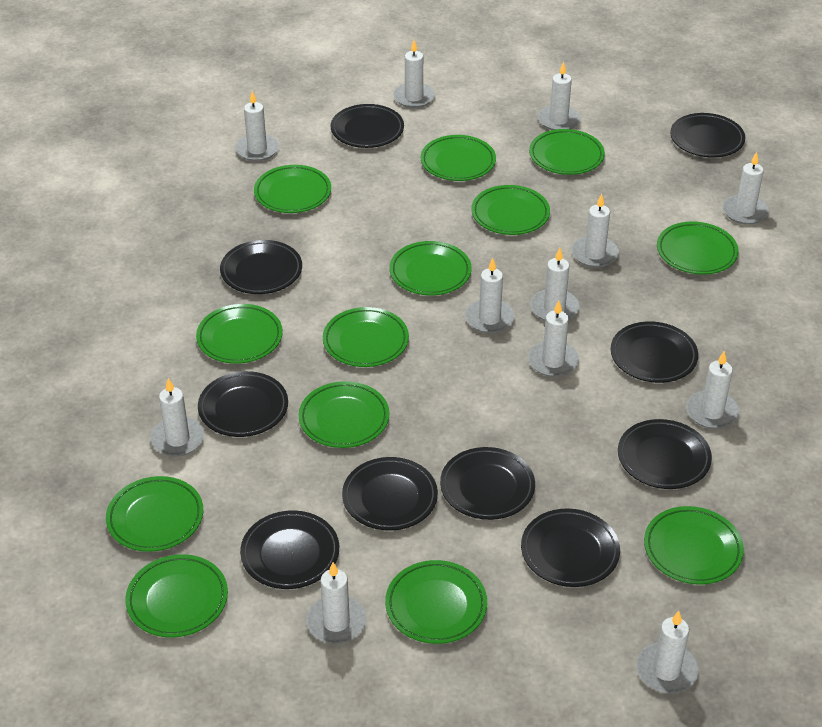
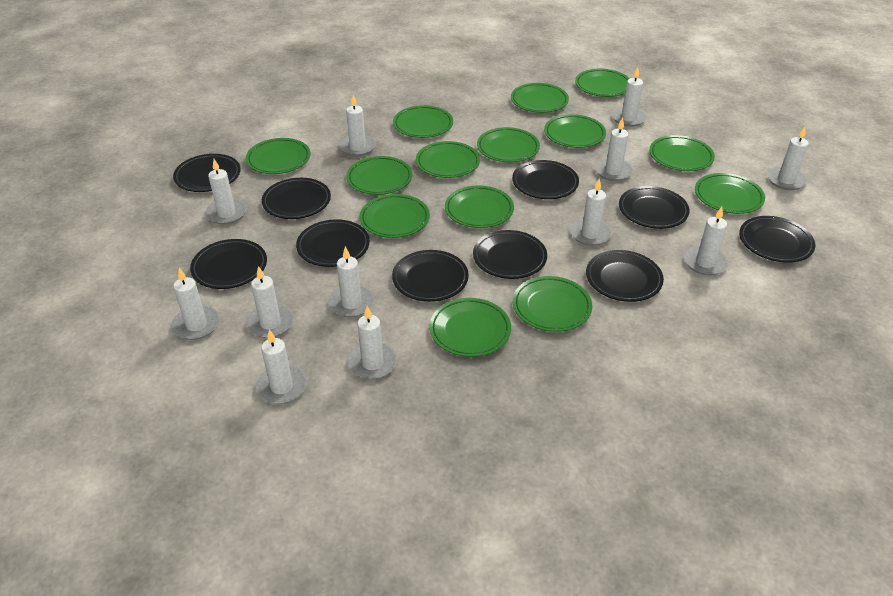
green plate: 13 -> 14

